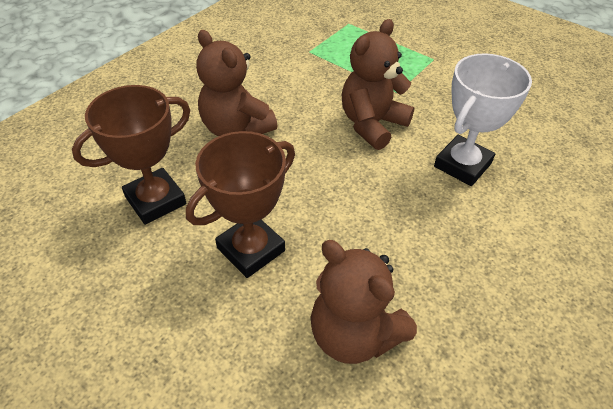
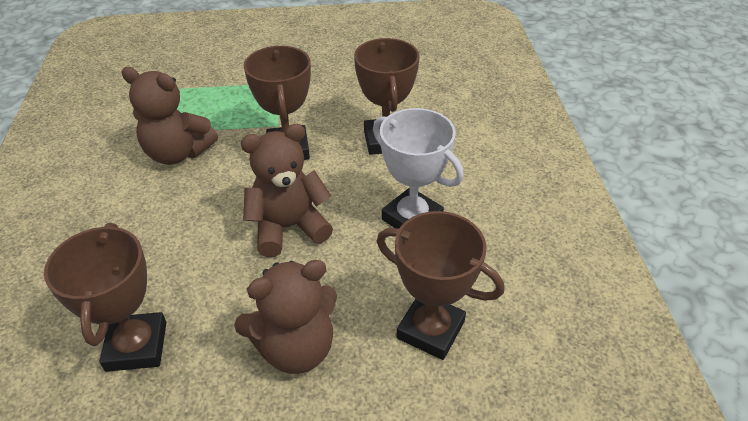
brown trophy: 2 -> 4

